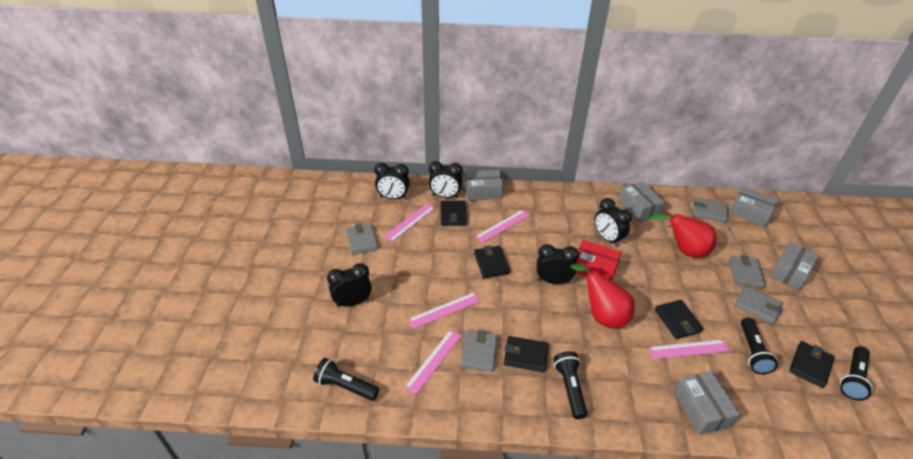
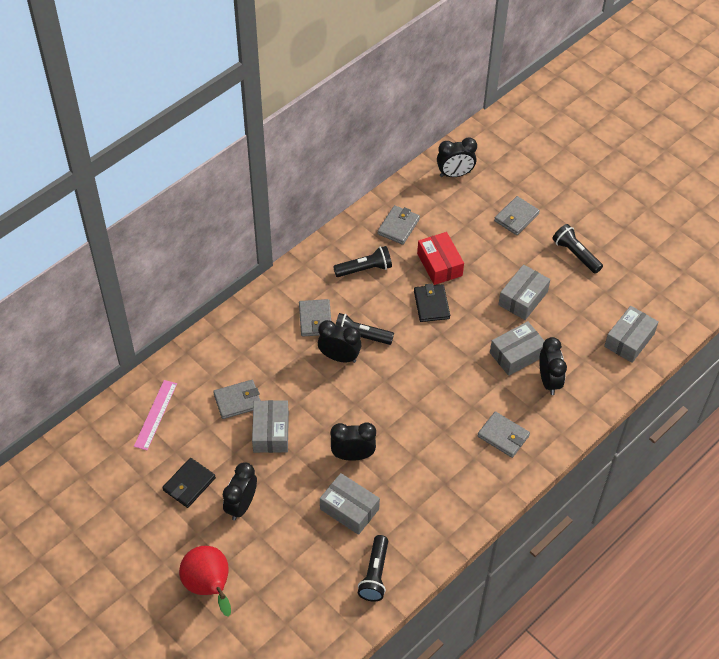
black wallet: 5 -> 2
pink ruler: 5 -> 1
red pear: 2 -> 1

